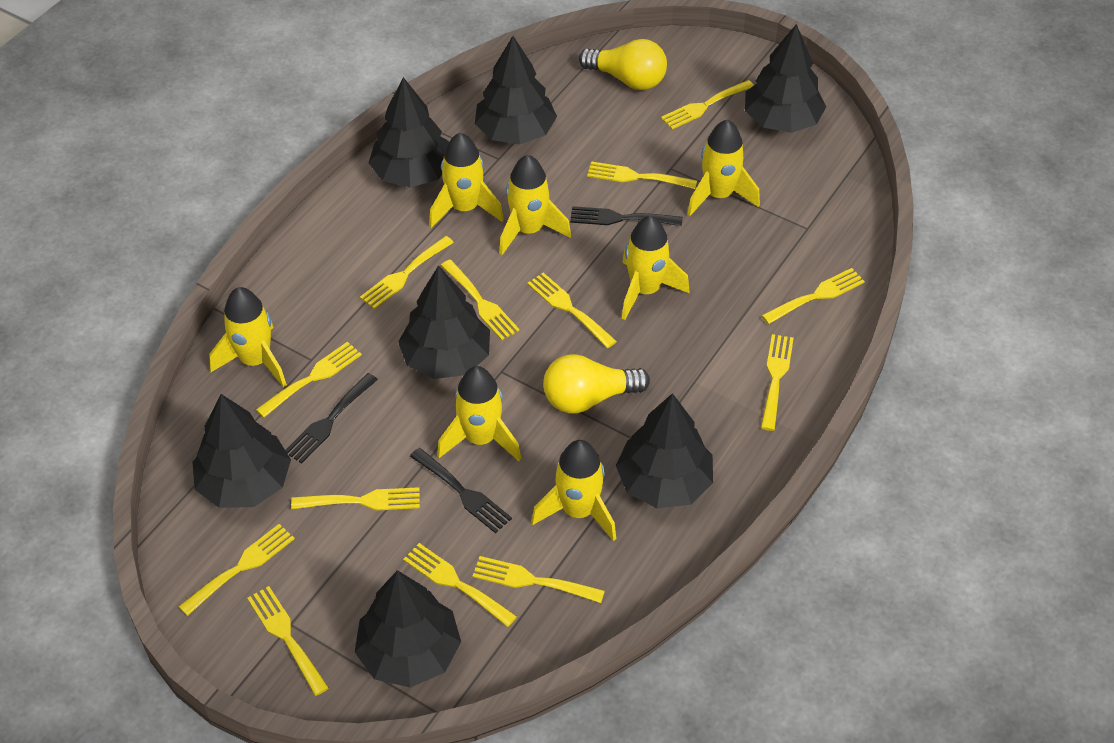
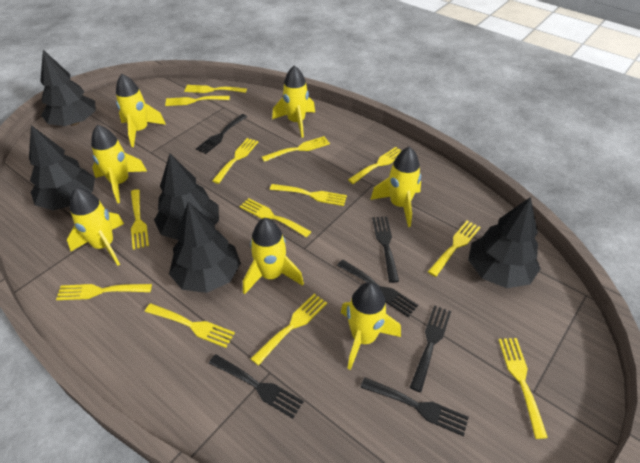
black fork: 3 -> 6
black tree: 7 -> 5
yellow light bulb: 2 -> 0

